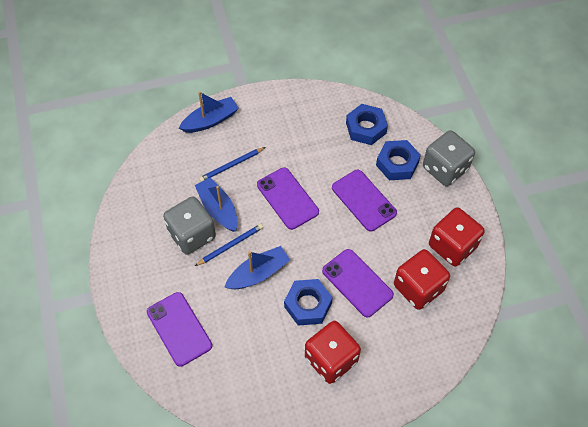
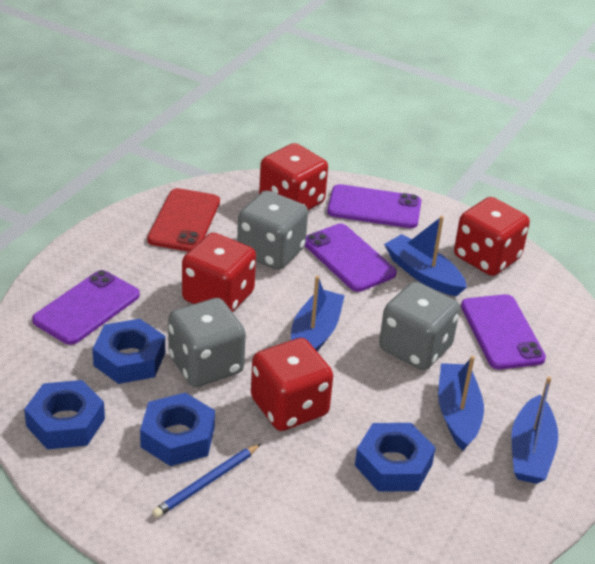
blue boat: 3 -> 4
blue nut: 3 -> 4
blue pencil: 2 -> 1
grey dice: 2 -> 3
red dice: 3 -> 4
red phone: 0 -> 1

